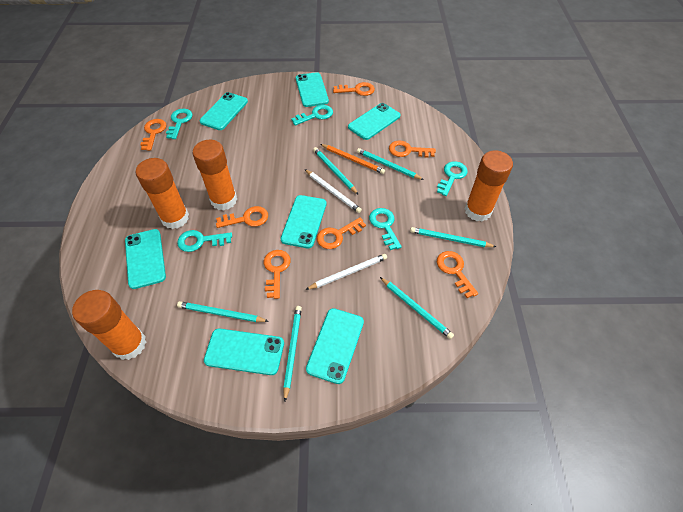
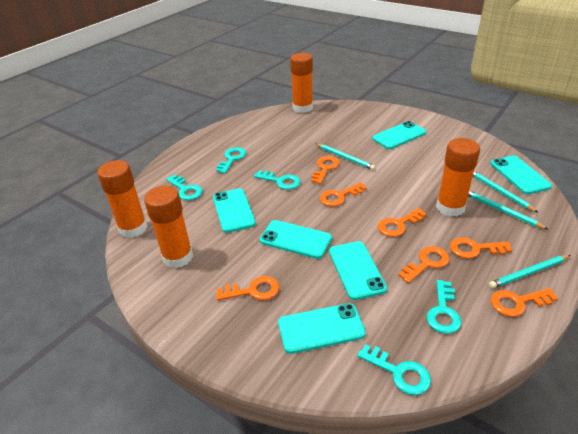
orange pencil: 1 -> 0
turquoise pencil: 6 -> 4
turquoise phone: 7 -> 6
white pencil: 2 -> 0

